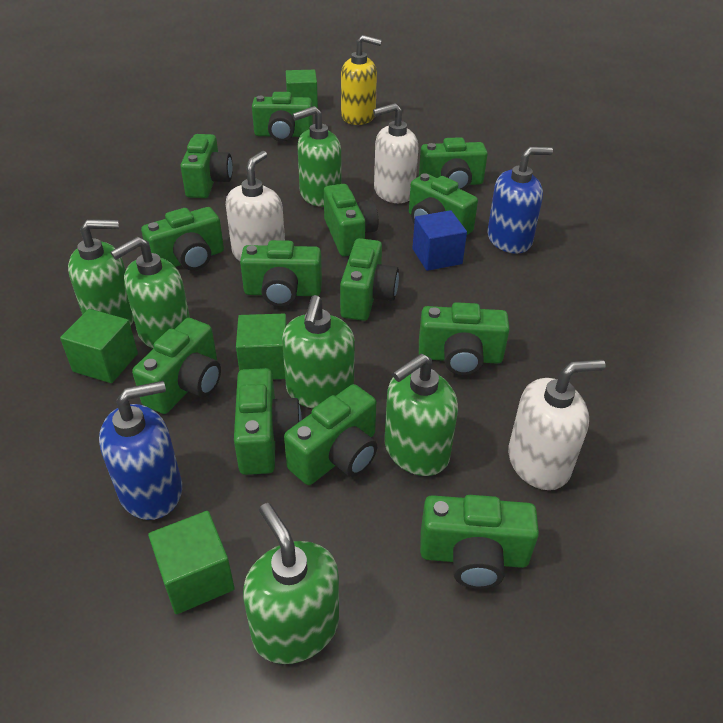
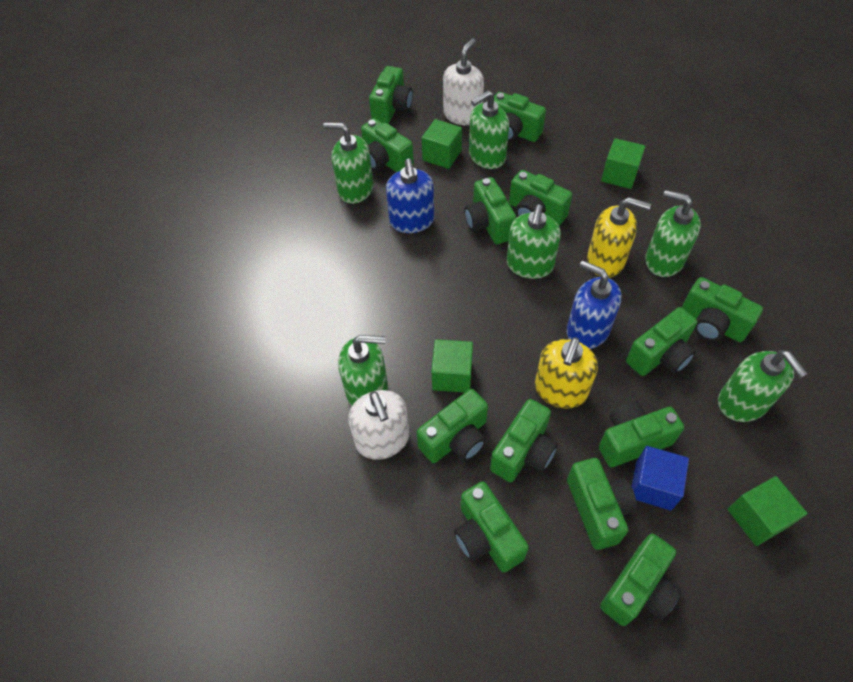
white soap dispenser: 3 -> 2
yellow soap dispenser: 1 -> 2

